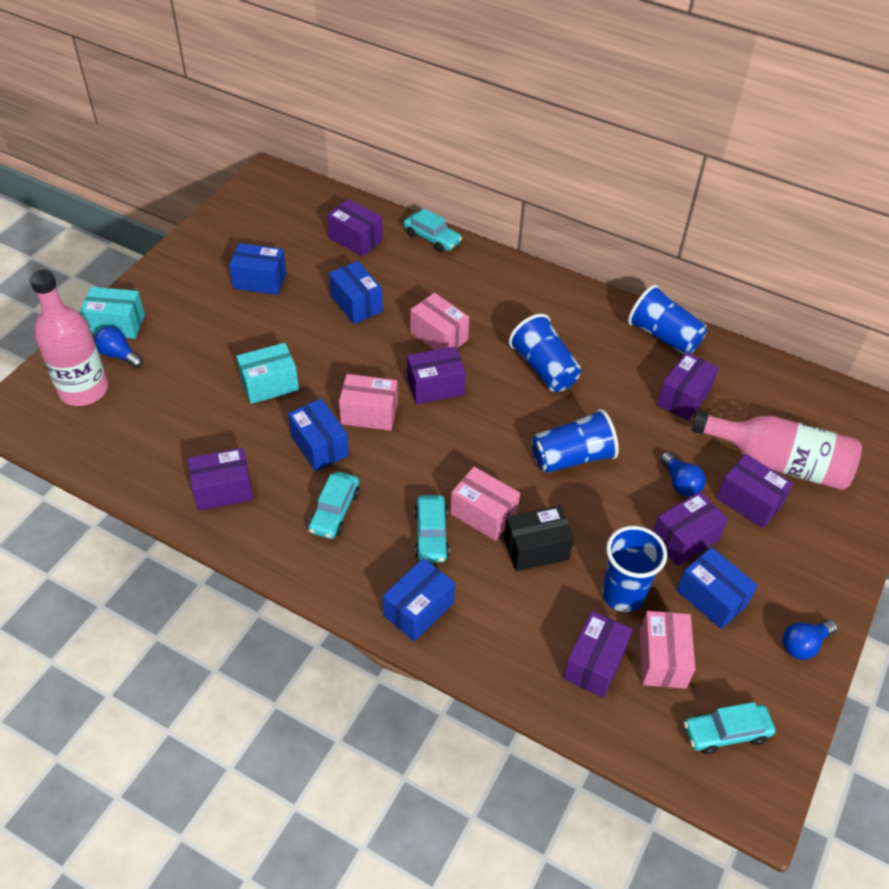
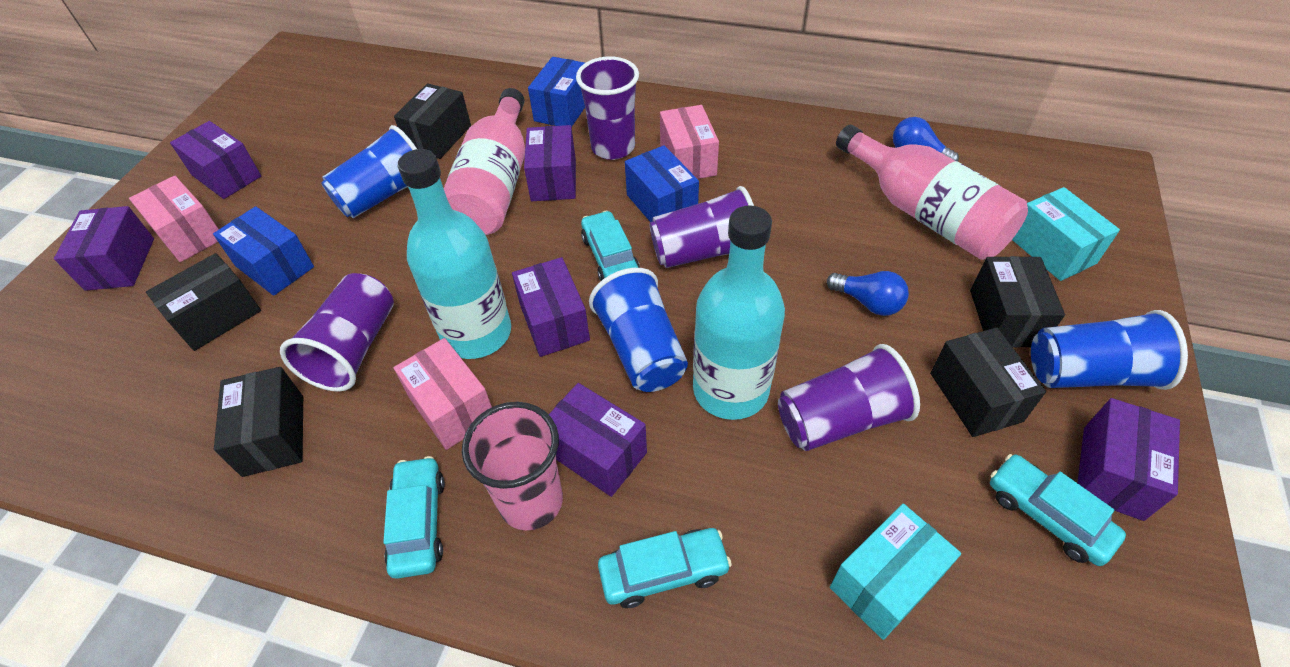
black box: 1 -> 5
blue box: 5 -> 3
blue cup: 4 -> 3
blue light bulb: 3 -> 2
pink box: 4 -> 3
pink cup: 0 -> 1
purple box: 7 -> 6
purple cup: 0 -> 4
turquoise bottle: 0 -> 2

